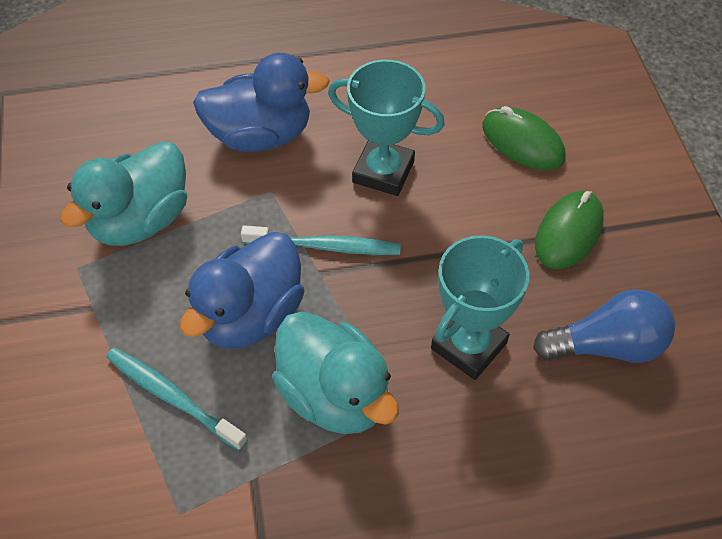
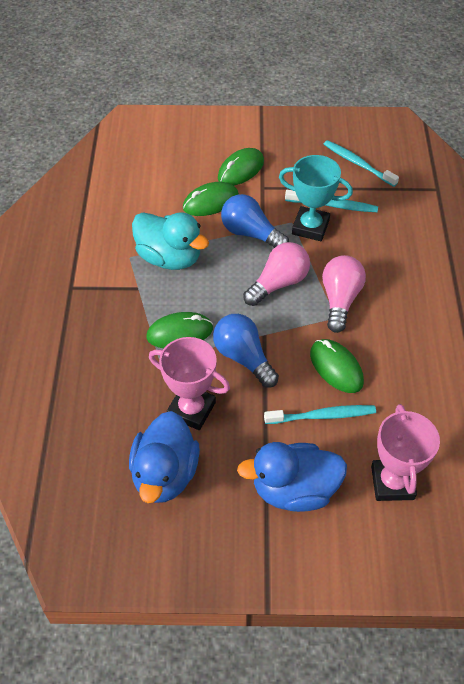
blue light bulb: 1 -> 2
green mouse: 2 -> 4
pink light bulb: 0 -> 2
pink trophy: 0 -> 2
turquoise duck: 2 -> 1
turquoise toothbrush: 2 -> 3
turquoise trophy: 2 -> 1

